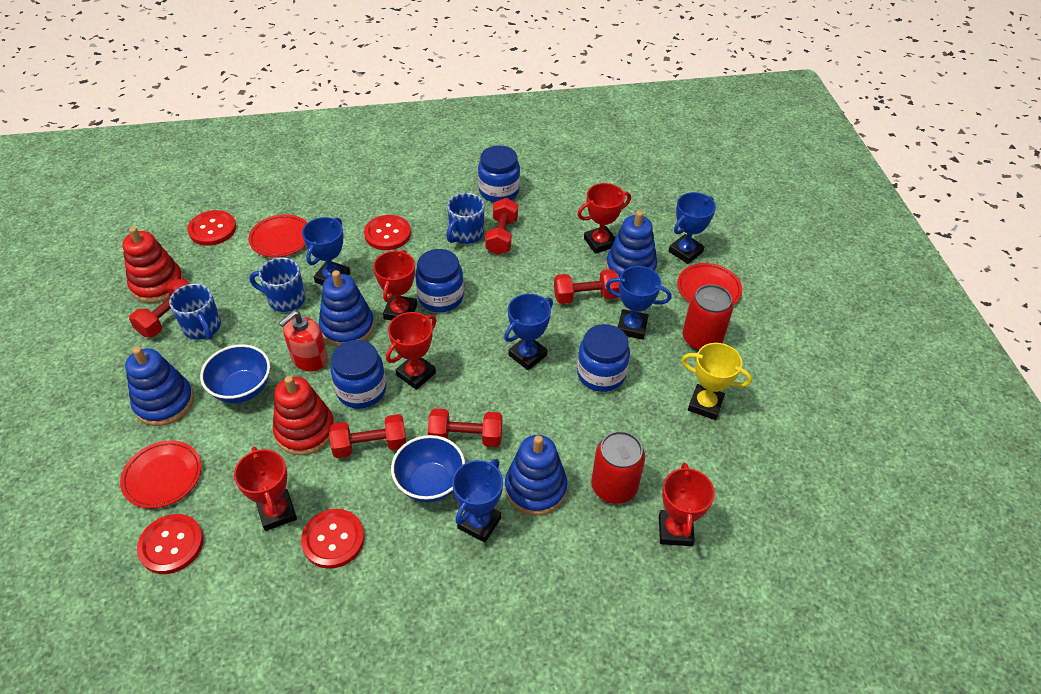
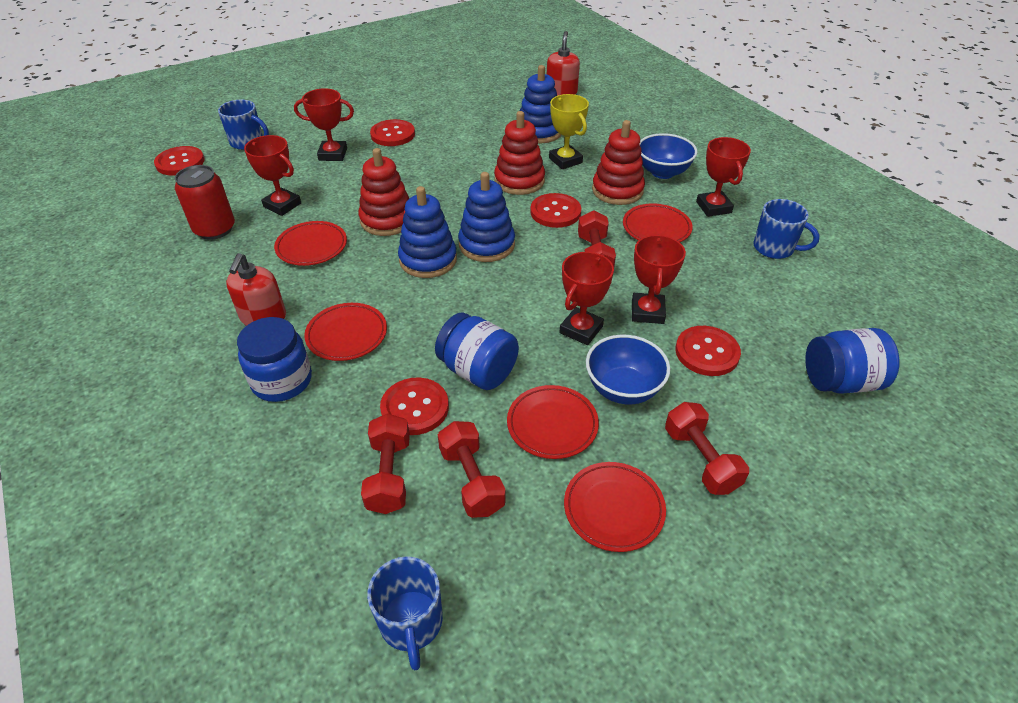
blue jar: 4 -> 3
blue stacking toy: 4 -> 3
blue trophy: 5 -> 0
red button: 4 -> 5
red can: 2 -> 1
red dumbbell: 5 -> 4
red plate: 3 -> 5
red soap dispenser: 1 -> 2
red stacking toy: 2 -> 3

